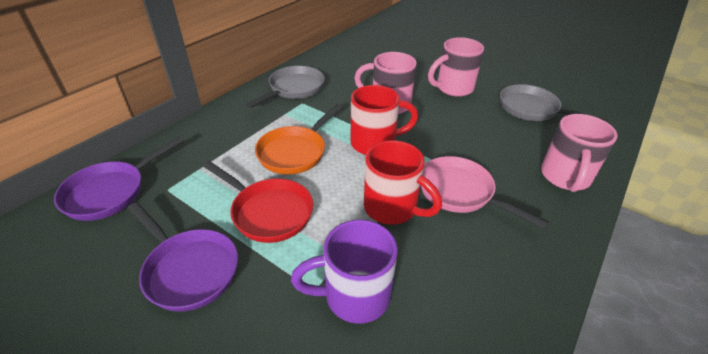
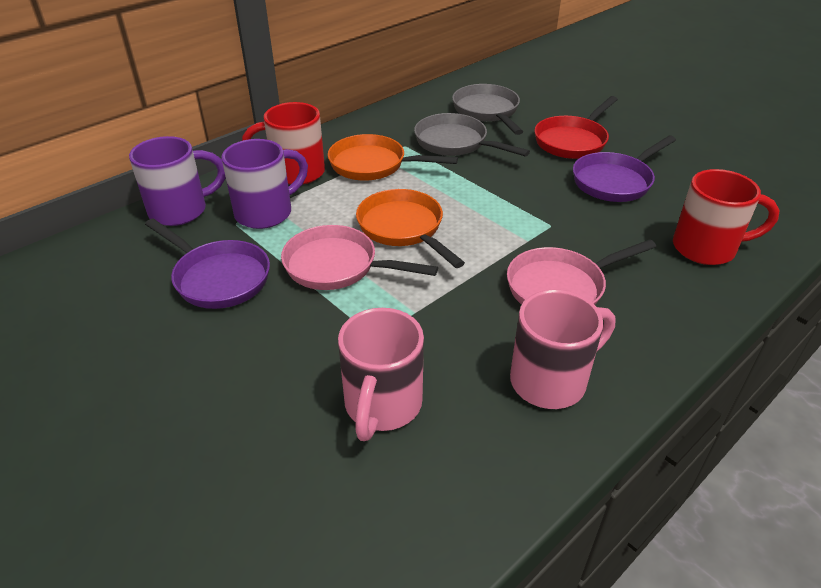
orange pan: 1 -> 2
pink mug: 3 -> 2
pink pan: 1 -> 2
purple mug: 1 -> 2

